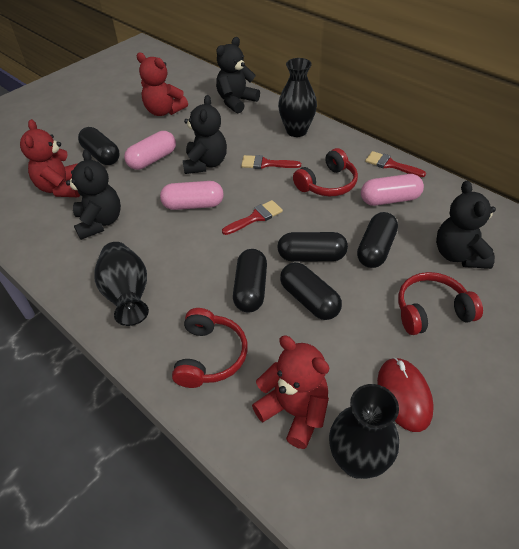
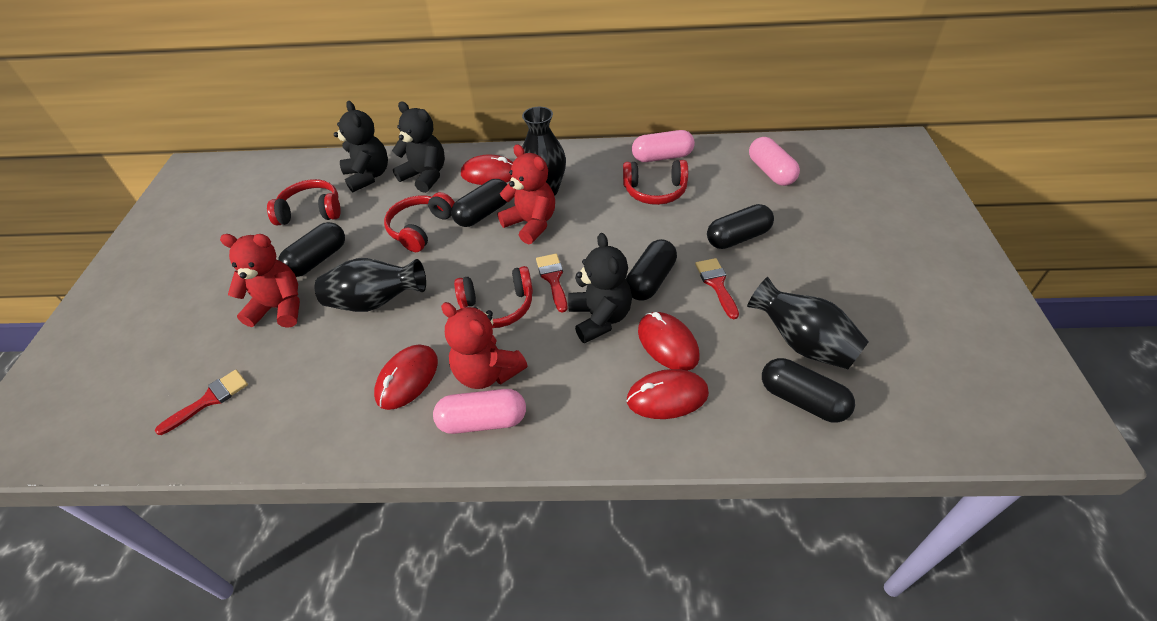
black teddy bear: 4 -> 3
red headphones: 3 -> 4
red mouse: 1 -> 4

